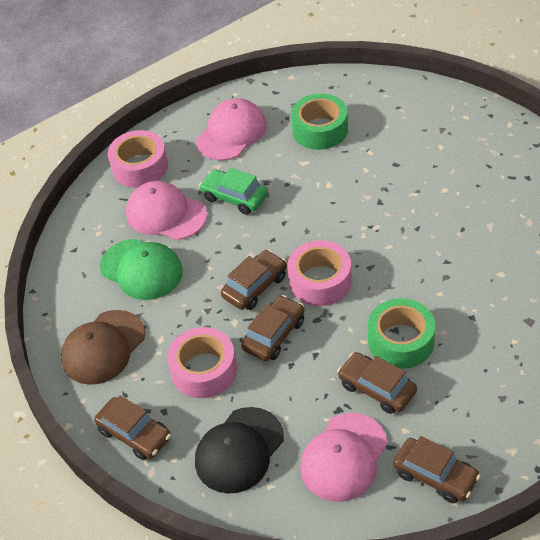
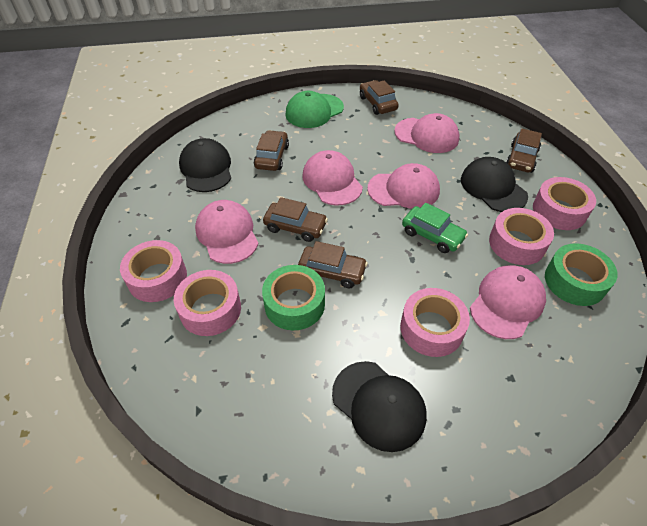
black cap: 1 -> 3
brown cap: 1 -> 0
pink cap: 3 -> 5
pink tape: 3 -> 5

